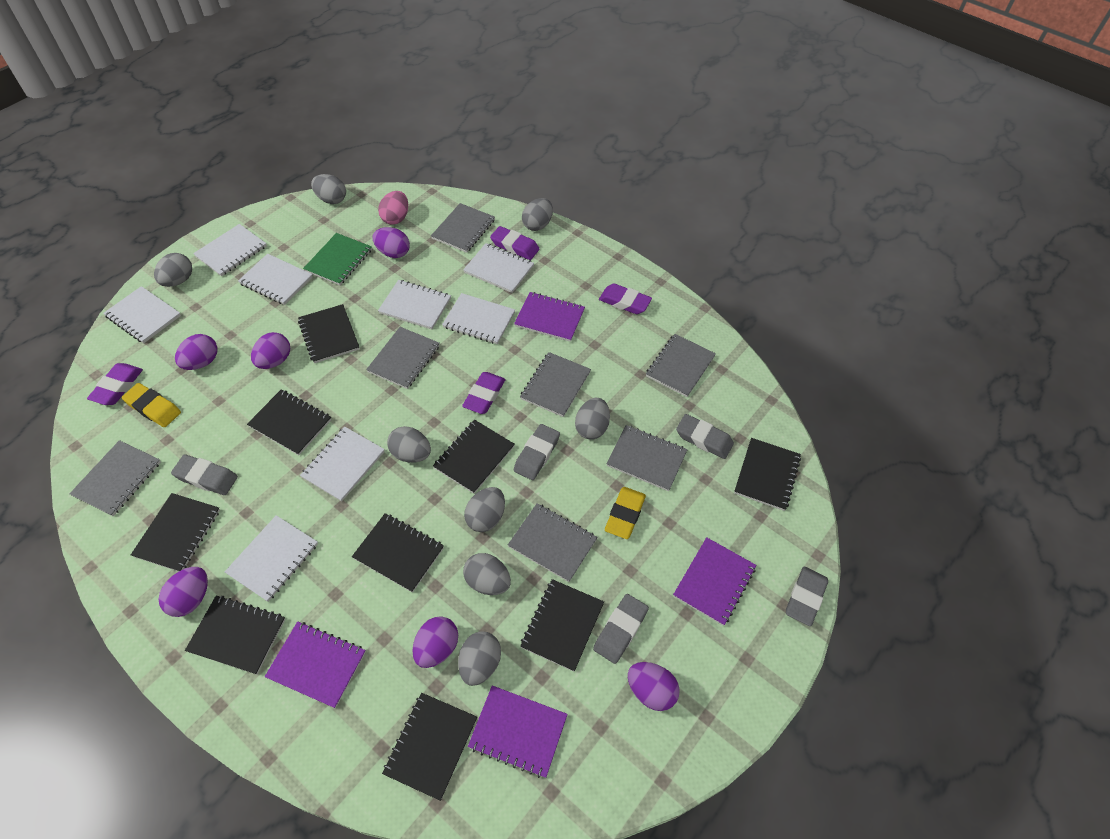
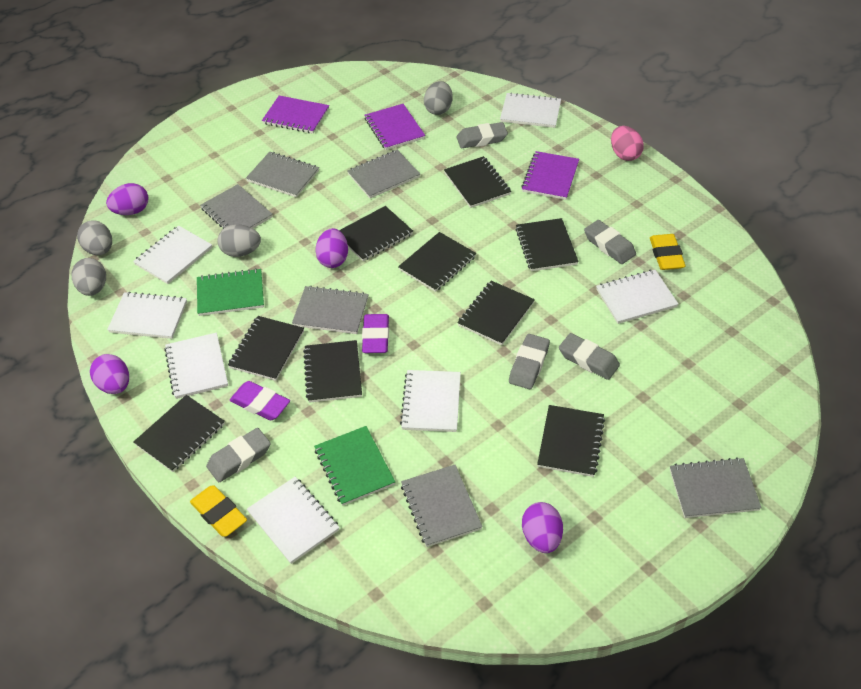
green notebook: 1 -> 2
grey egg: 8 -> 4
grey notebook: 7 -> 6
purple egg: 6 -> 4
purple eraser: 4 -> 2
purple notebook: 4 -> 3
white notebook: 8 -> 7

